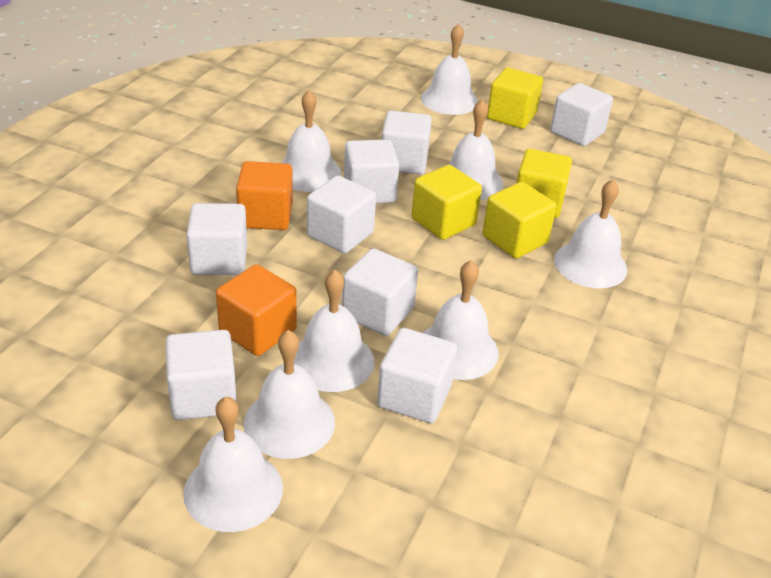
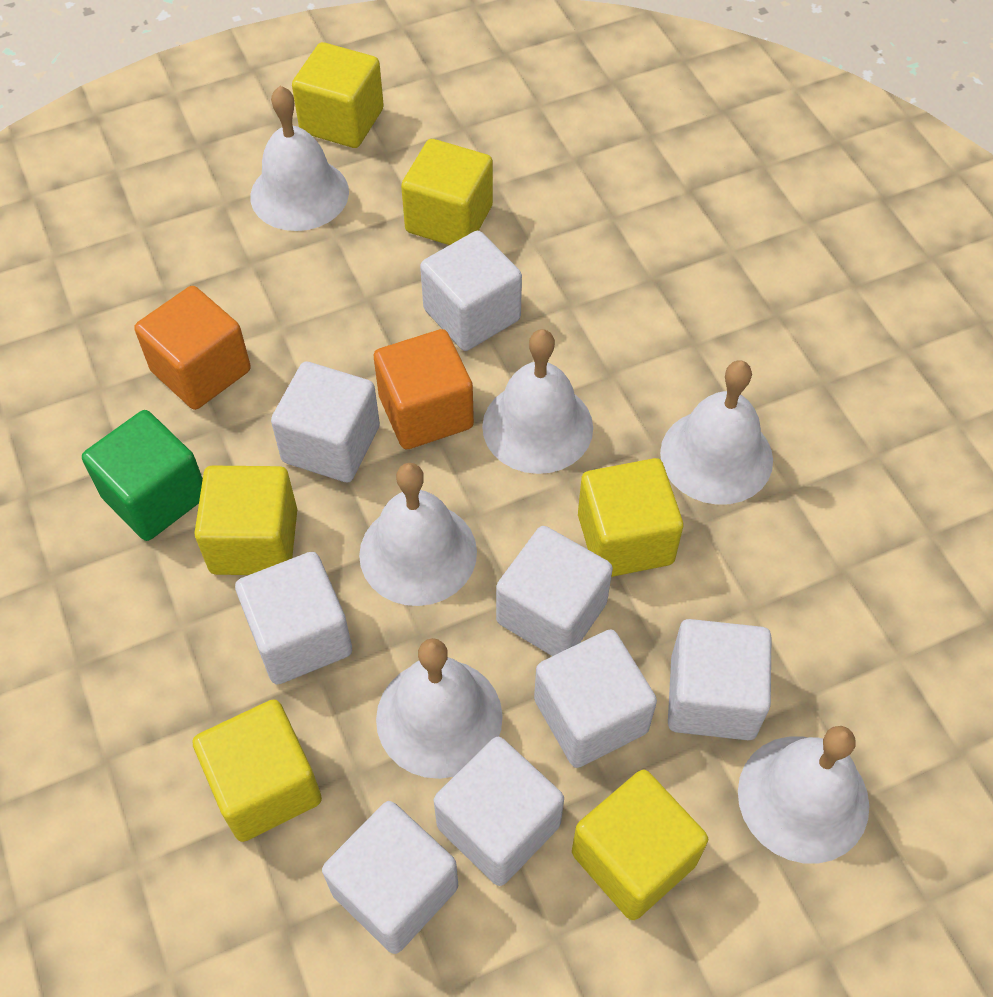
green cube: 0 -> 1
white bell: 8 -> 6
yellow cube: 4 -> 6

